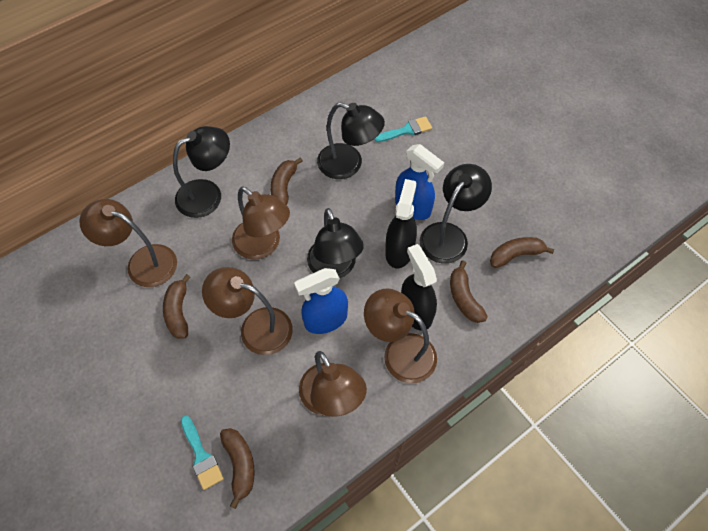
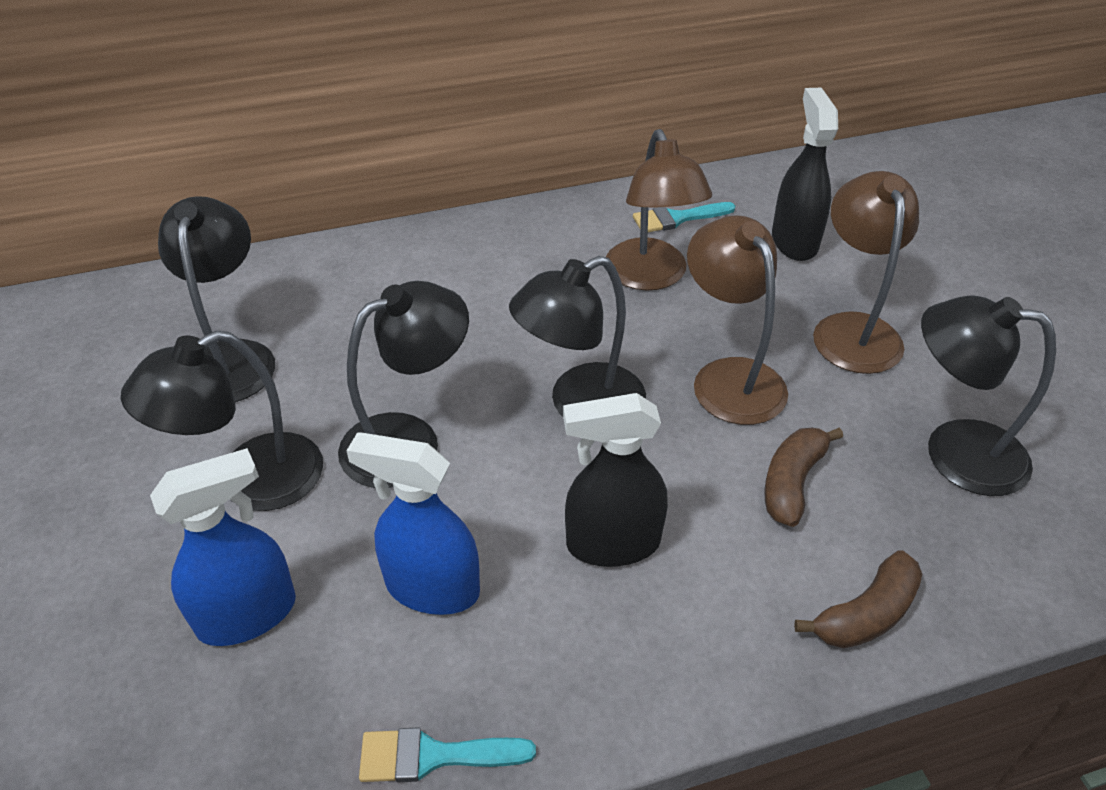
black lamp: 4 -> 5
brown banana: 5 -> 2
brown lamp: 5 -> 3

